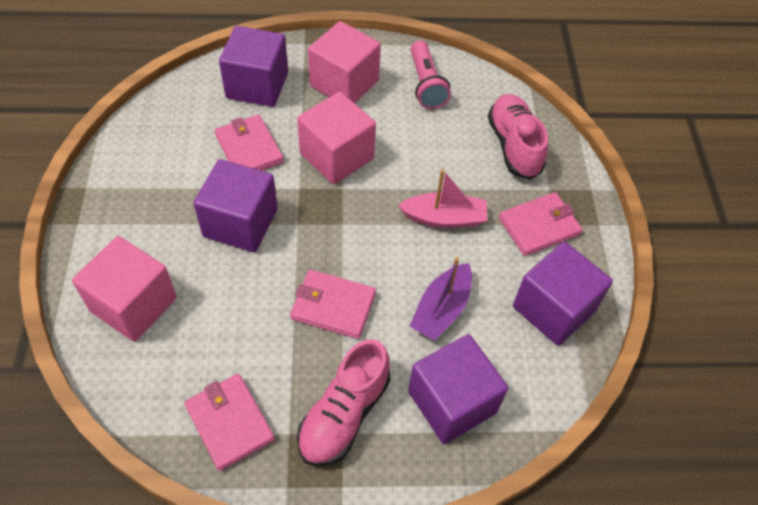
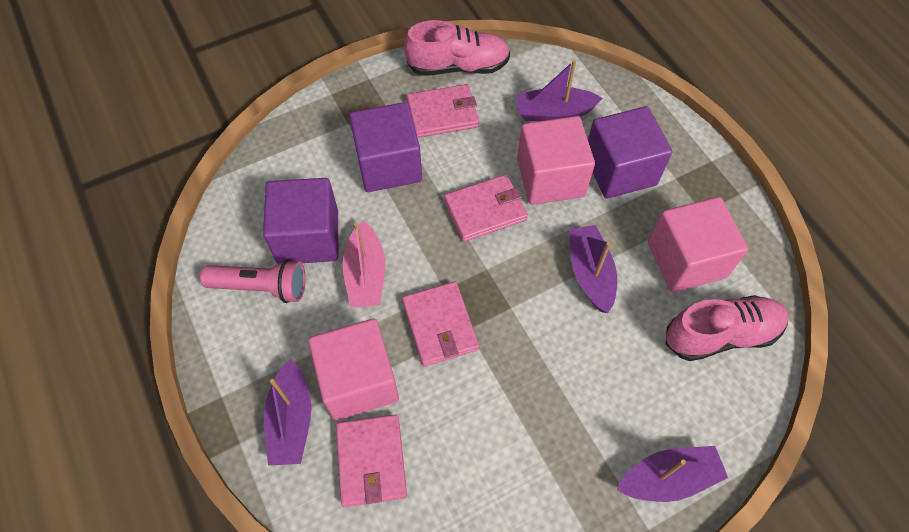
purple boat: 1 -> 4
purple cube: 4 -> 3

